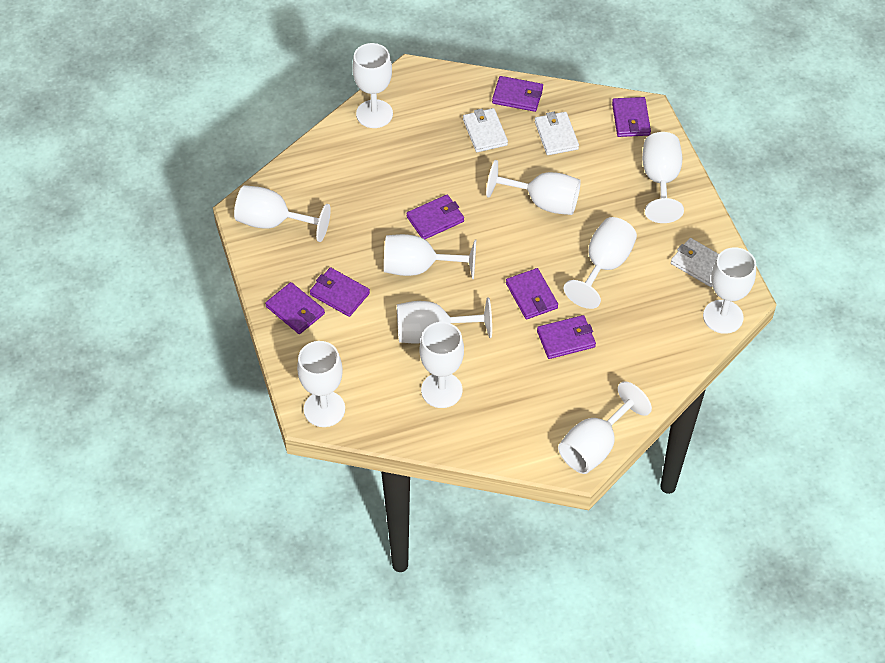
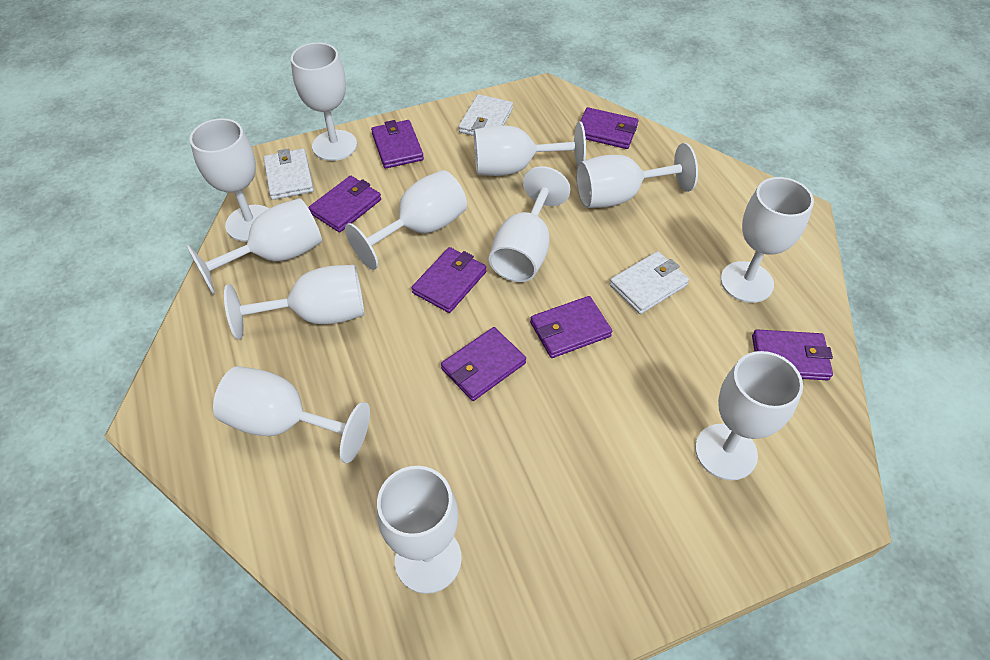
white goblet: 11 -> 12

